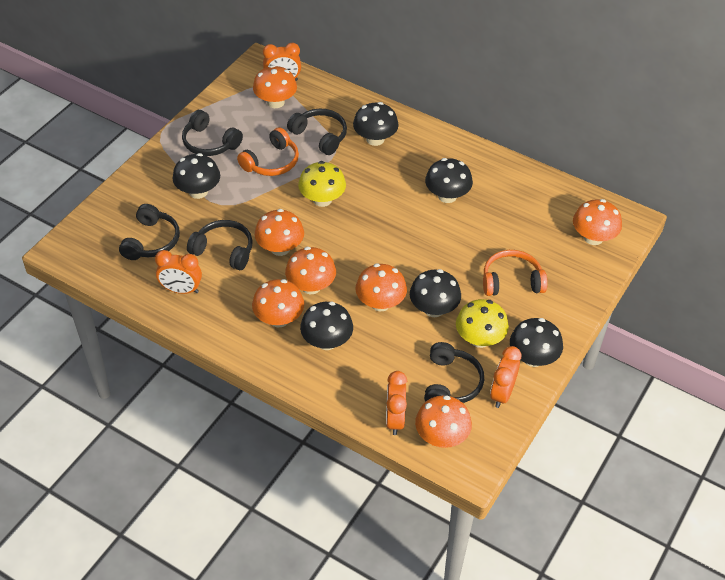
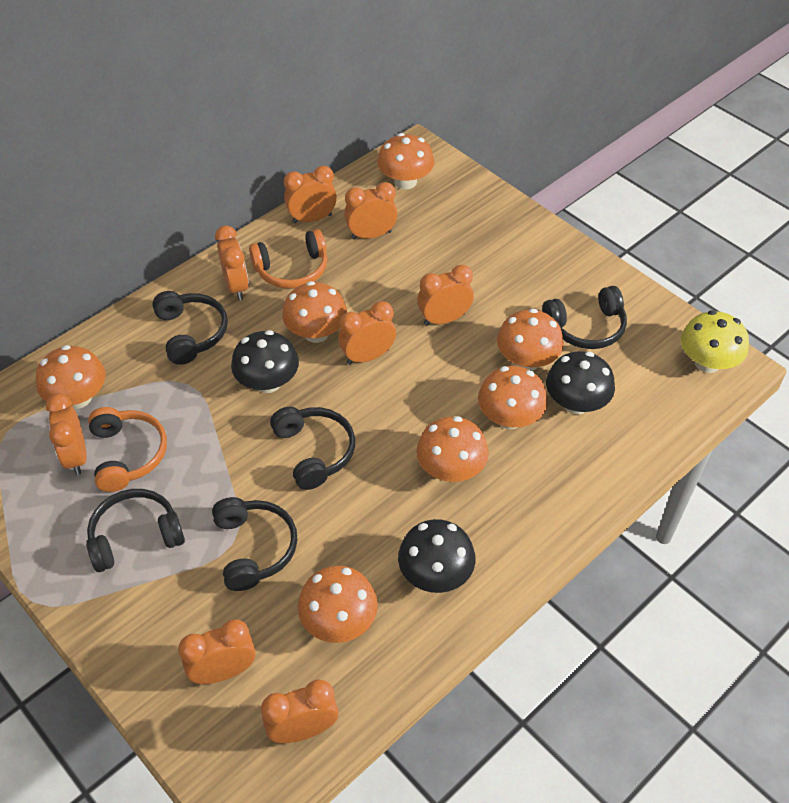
black mushroom: 6 -> 3
orange clock: 4 -> 8
yellow mushroom: 2 -> 1

